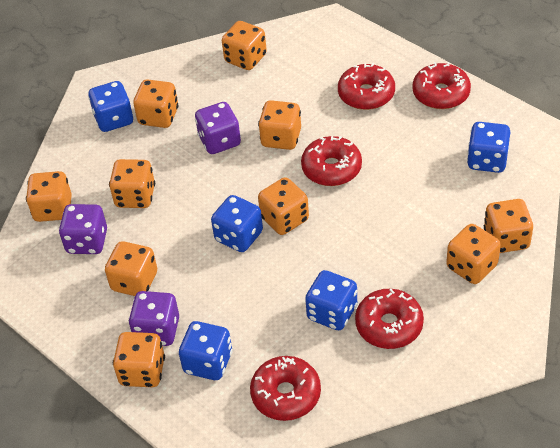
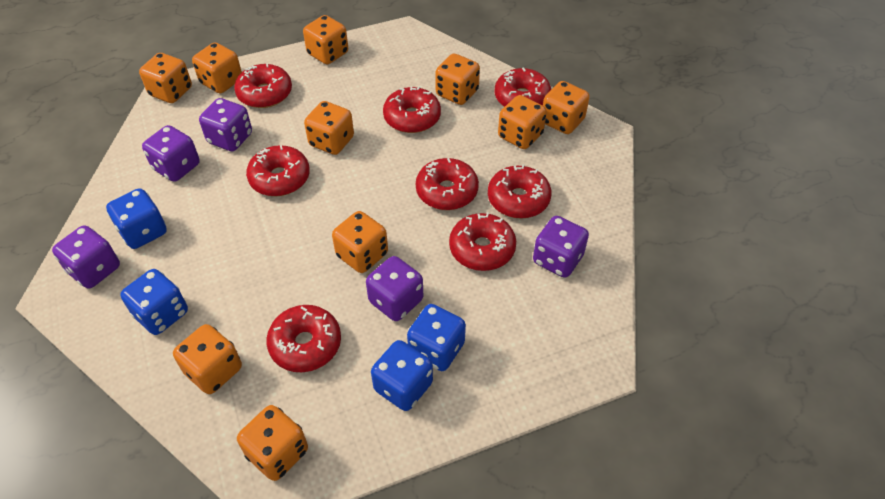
blue dice: 5 -> 4
purple dice: 3 -> 5
red donut: 5 -> 8

